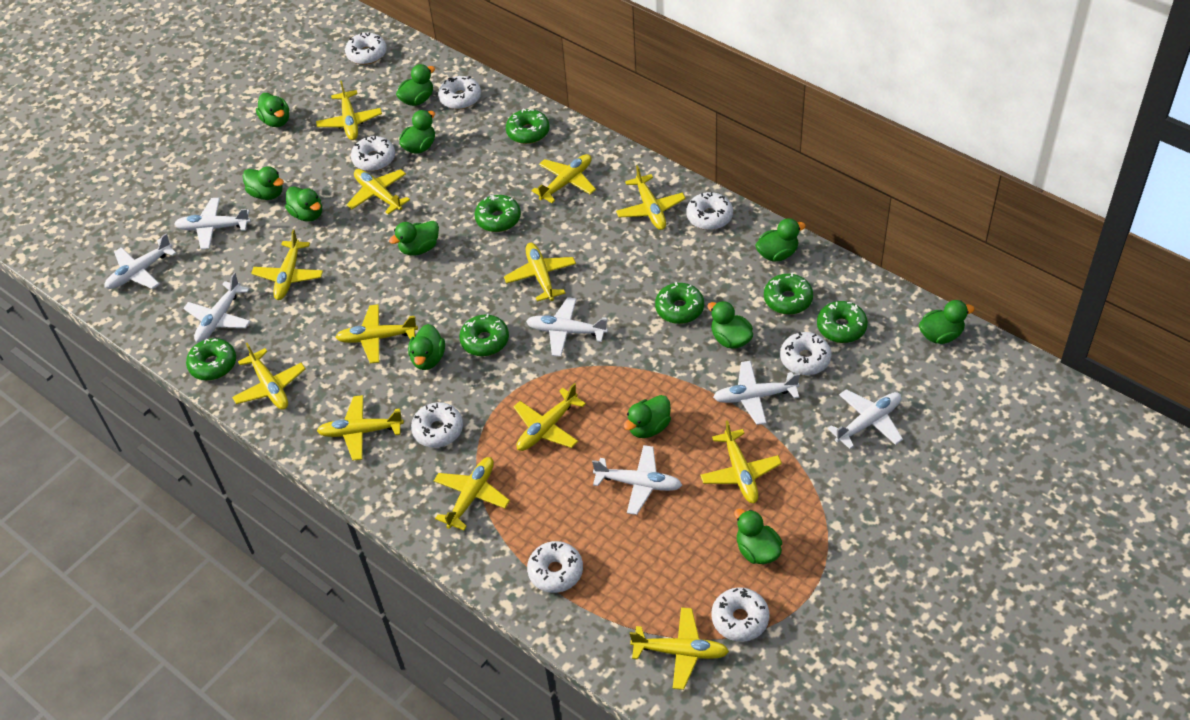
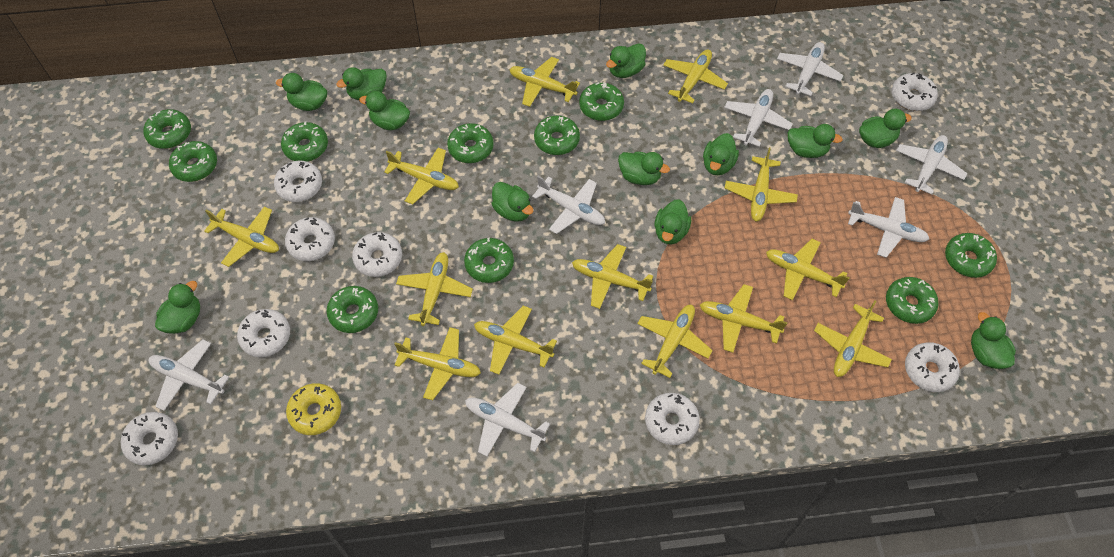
green donut: 7 -> 10
yellow donut: 0 -> 1

